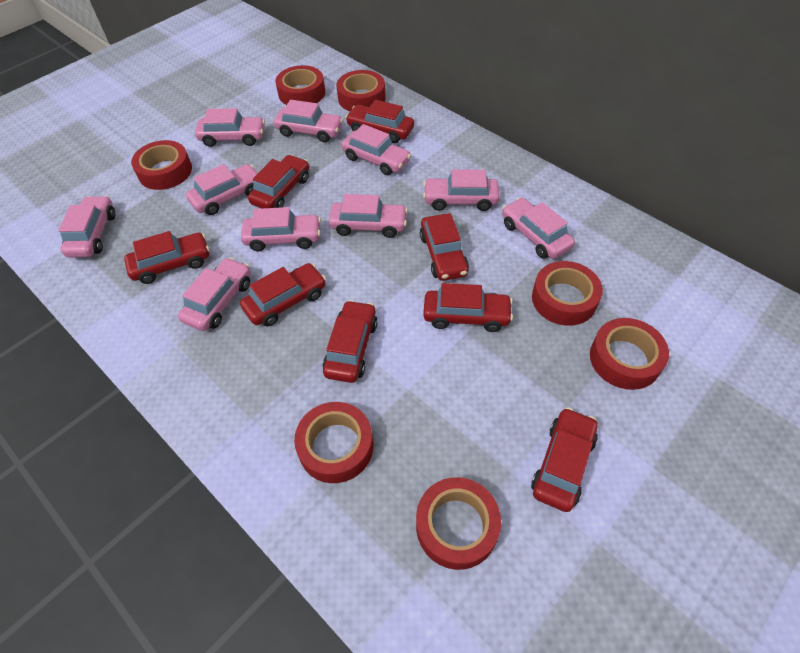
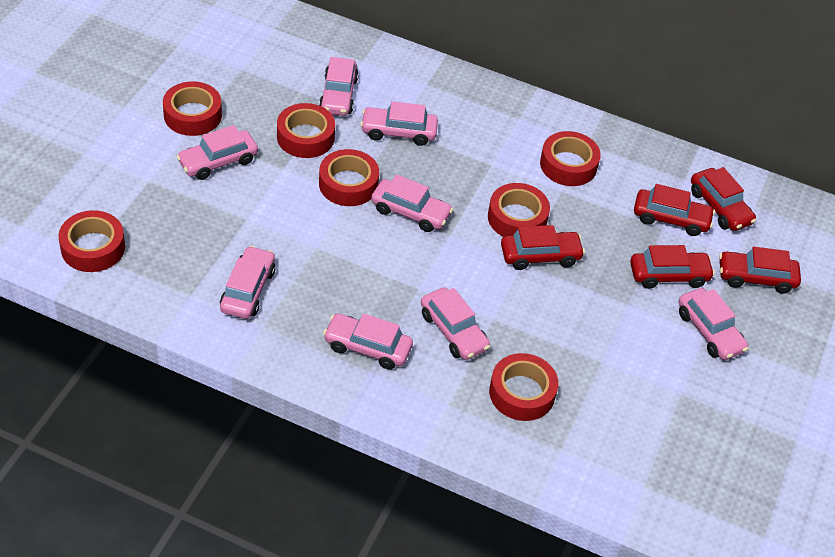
pink car: 10 -> 8
red car: 8 -> 5

